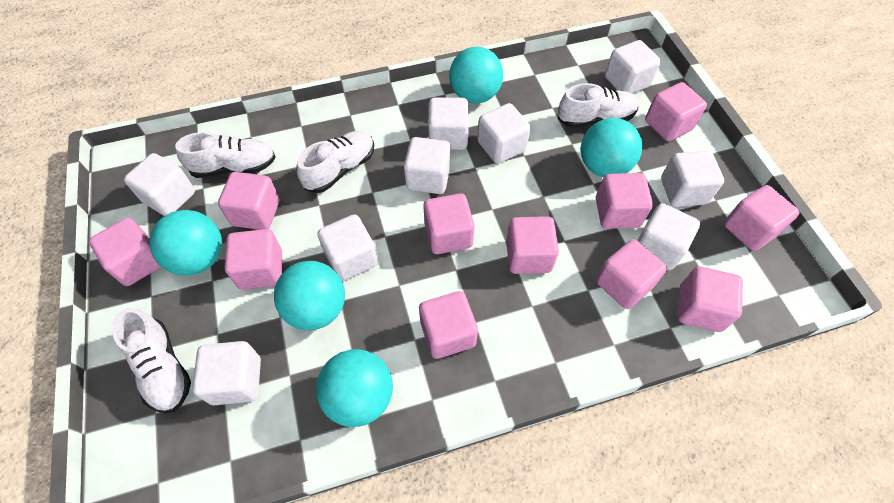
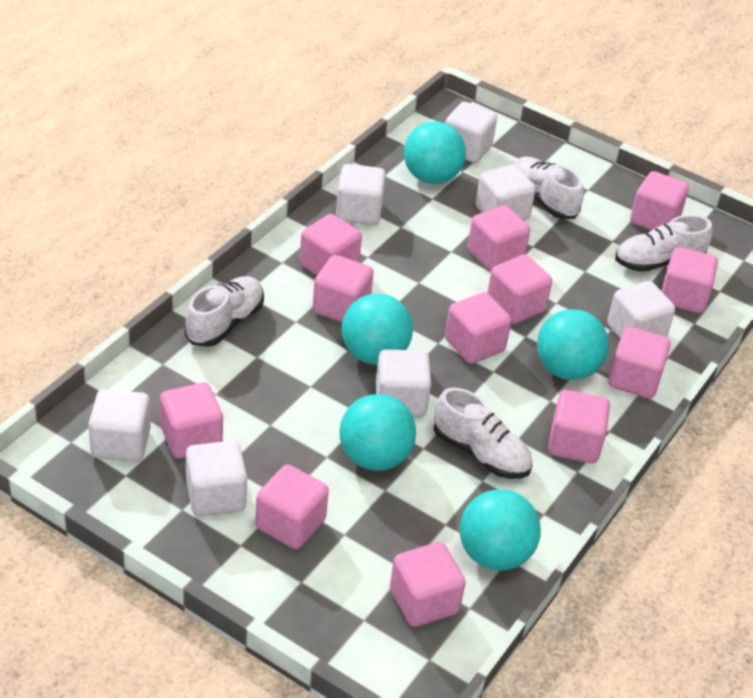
pink cube: 11 -> 12
white cube: 9 -> 7

